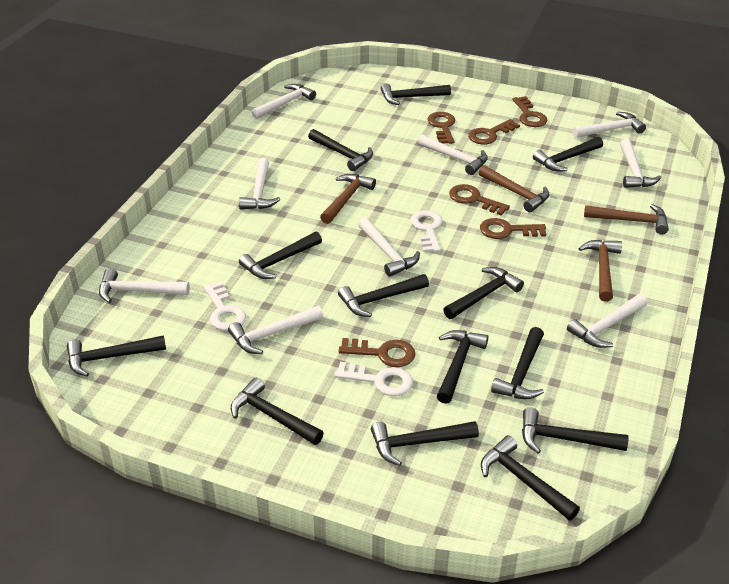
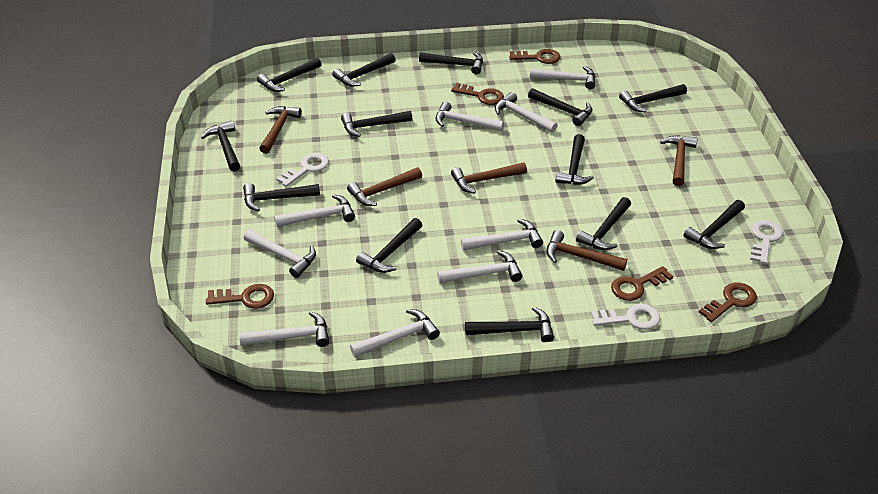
brown hammer: 4 -> 5
brown key: 6 -> 5

